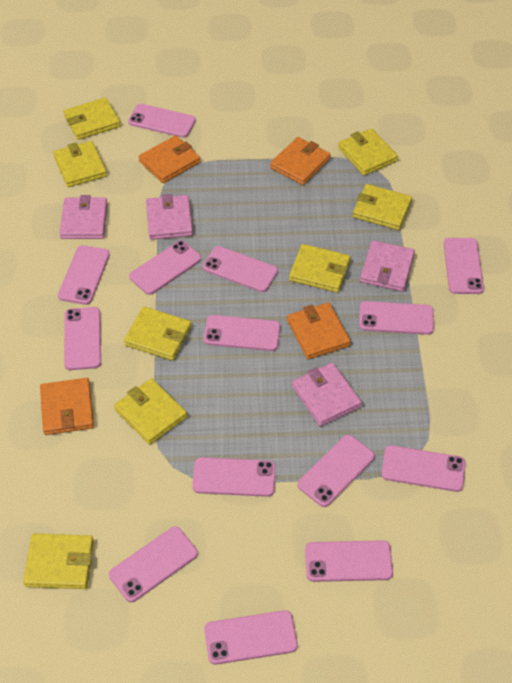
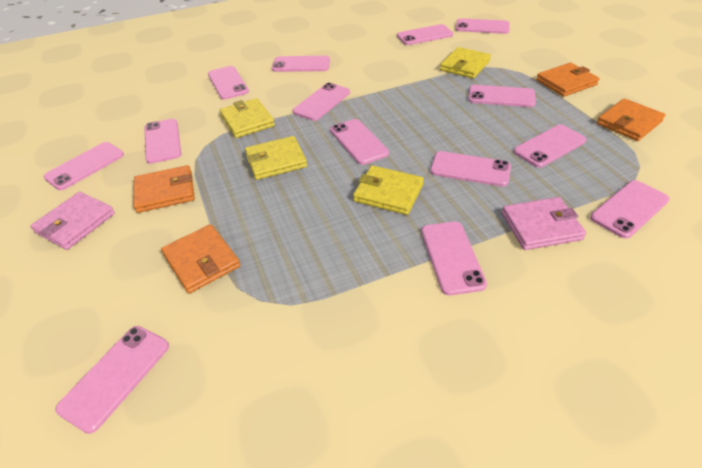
pink wallet: 4 -> 2
yellow wallet: 8 -> 4

